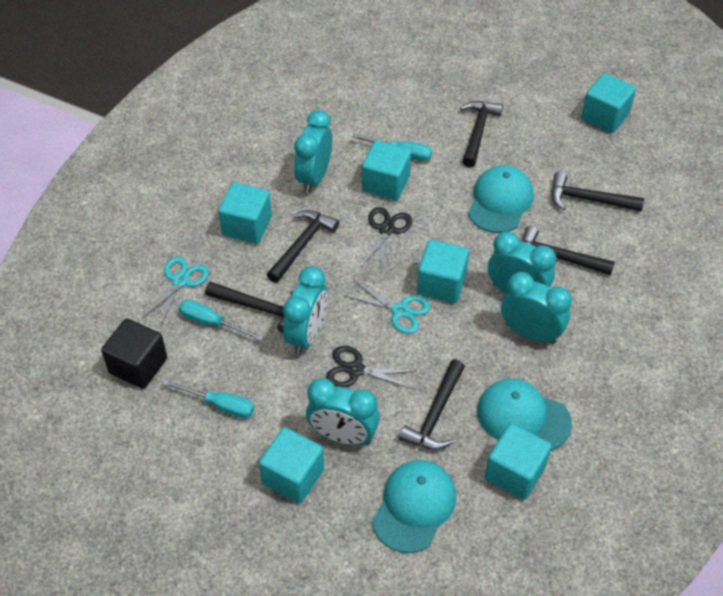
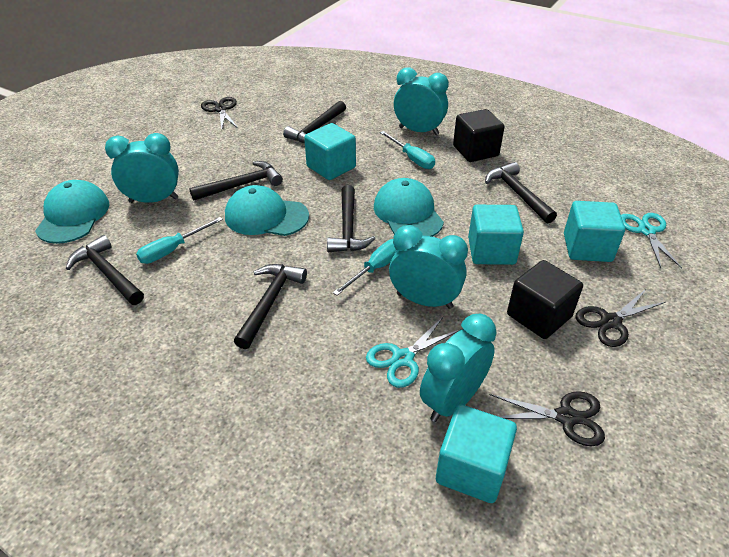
black cube: 1 -> 2
black scissors: 2 -> 3
turquoise clock: 5 -> 4
turquoise cube: 6 -> 4

